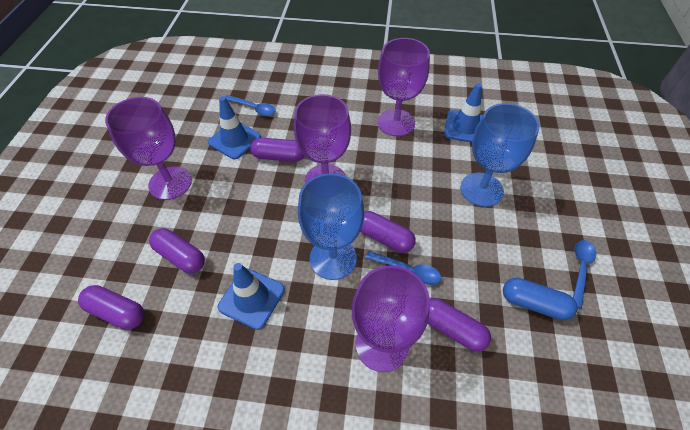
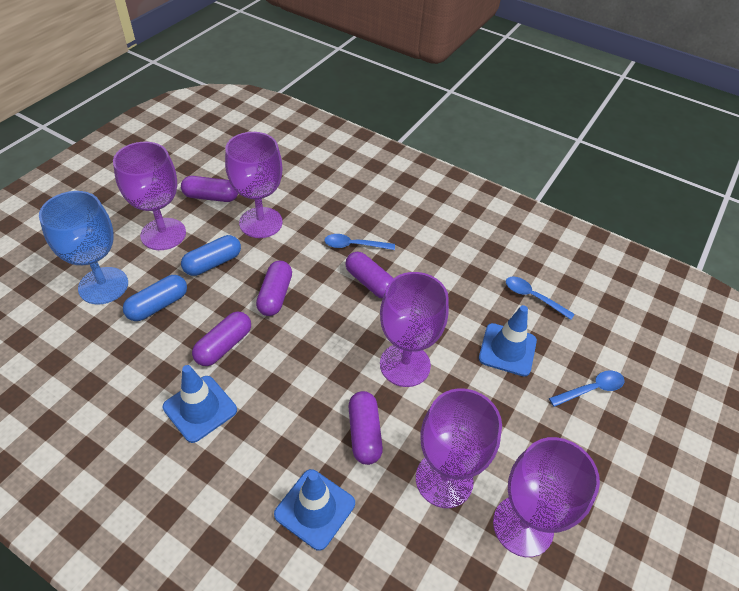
blue capsule: 1 -> 2
blue goblet: 2 -> 1
purple goblet: 4 -> 5

